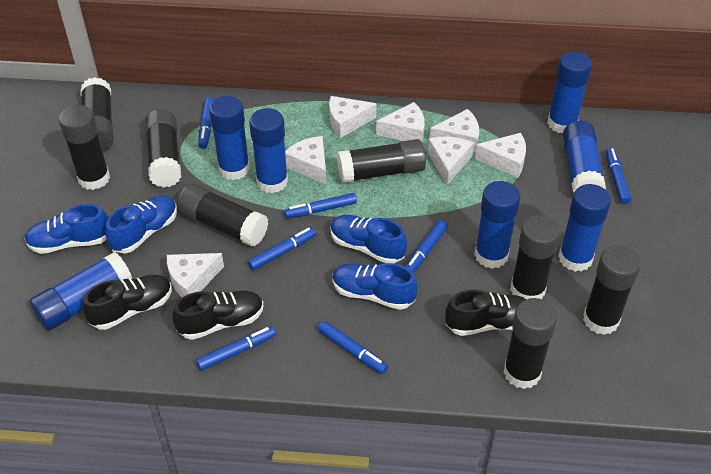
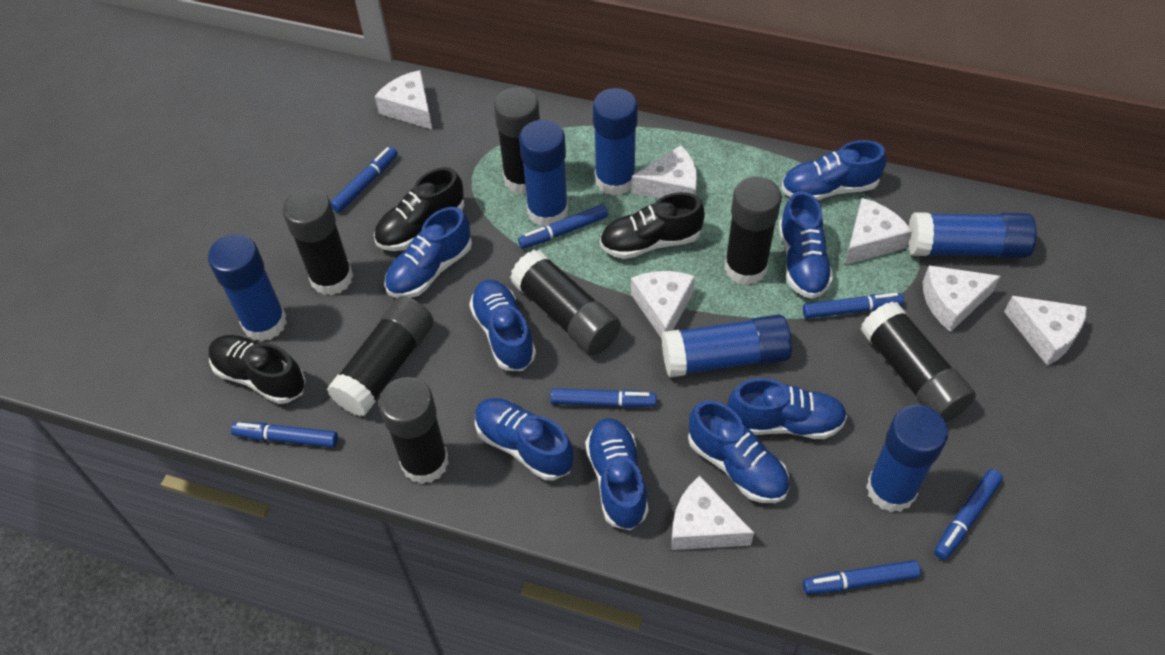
black glue stick: 8 -> 7
blue glue stick: 7 -> 6
blue shoe: 4 -> 8

